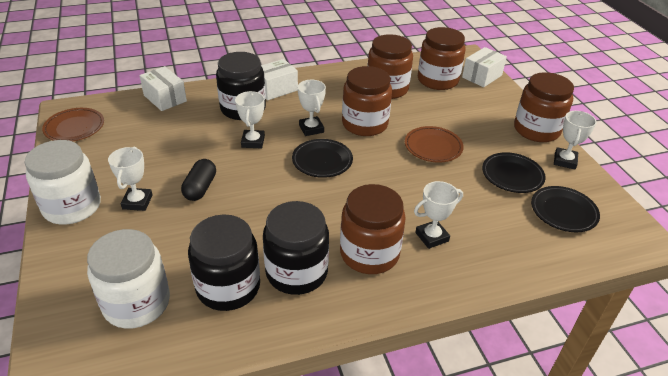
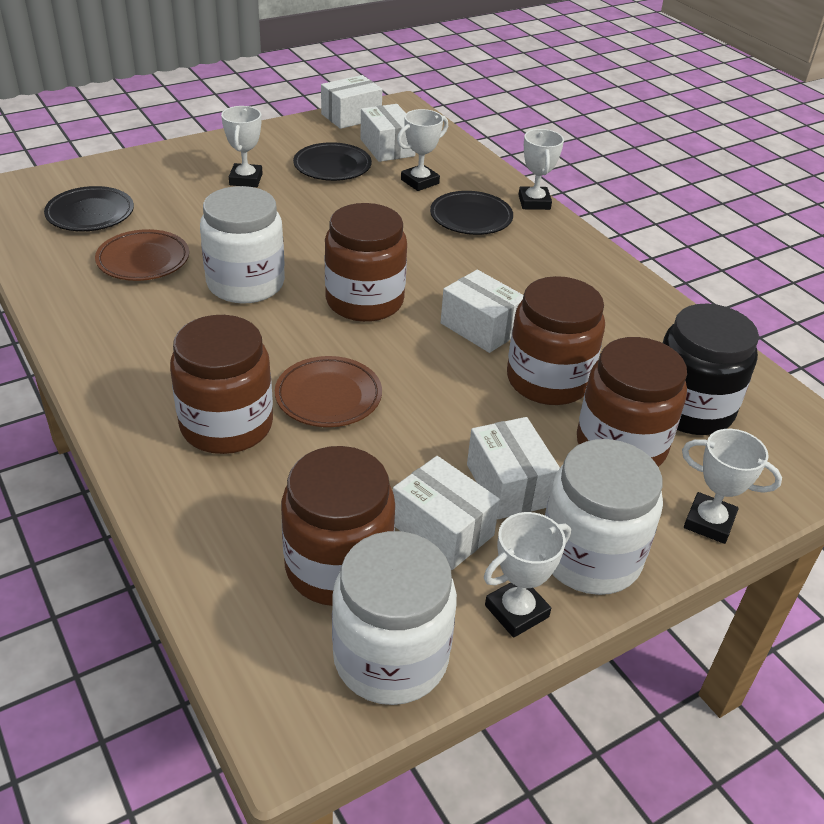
black capsule: 1 -> 0
black jar: 3 -> 1
white box: 3 -> 5
white jar: 2 -> 3

